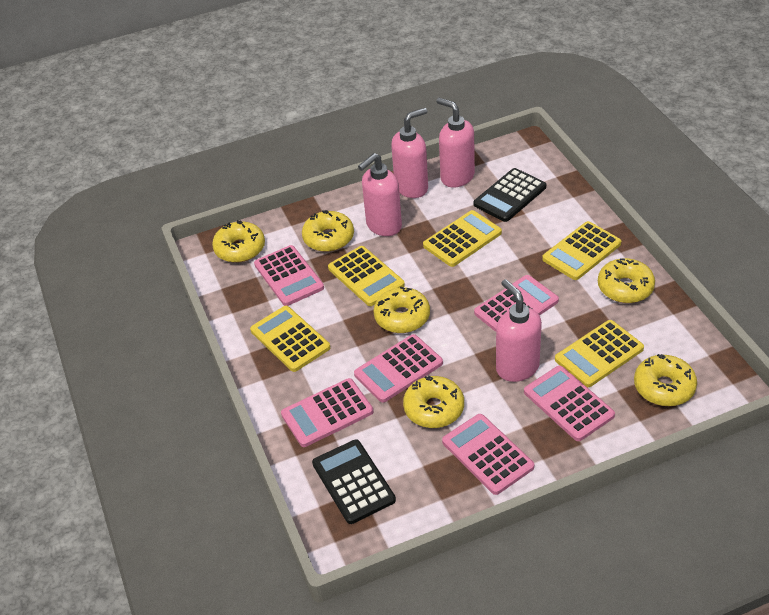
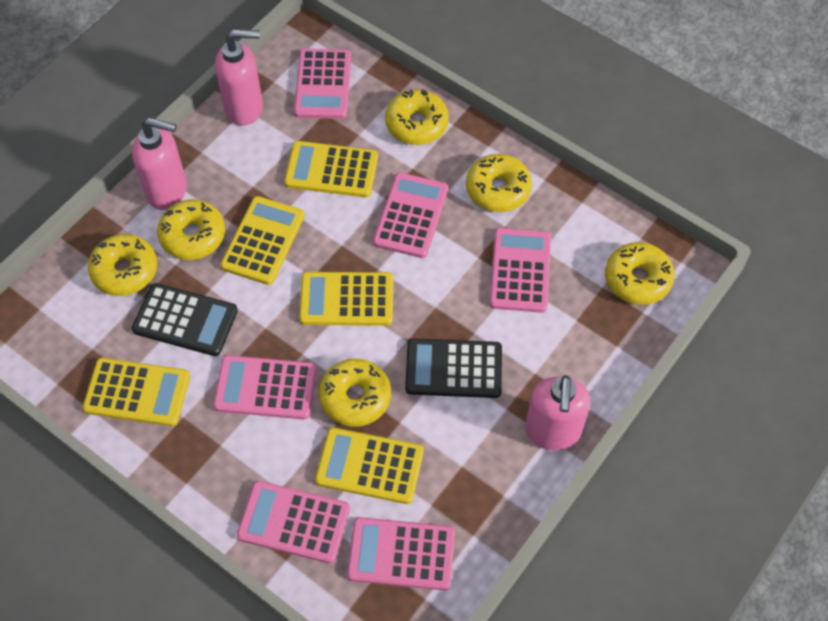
pink soap dispenser: 4 -> 3

